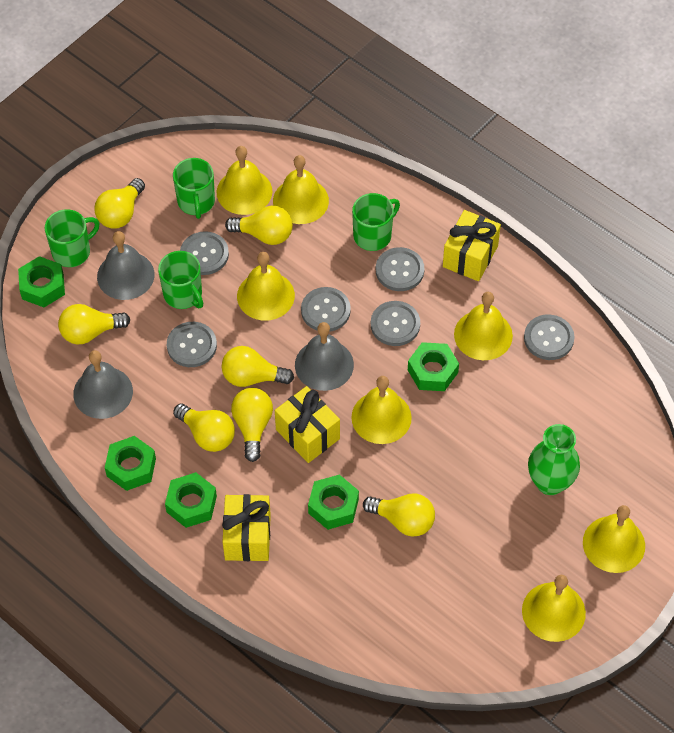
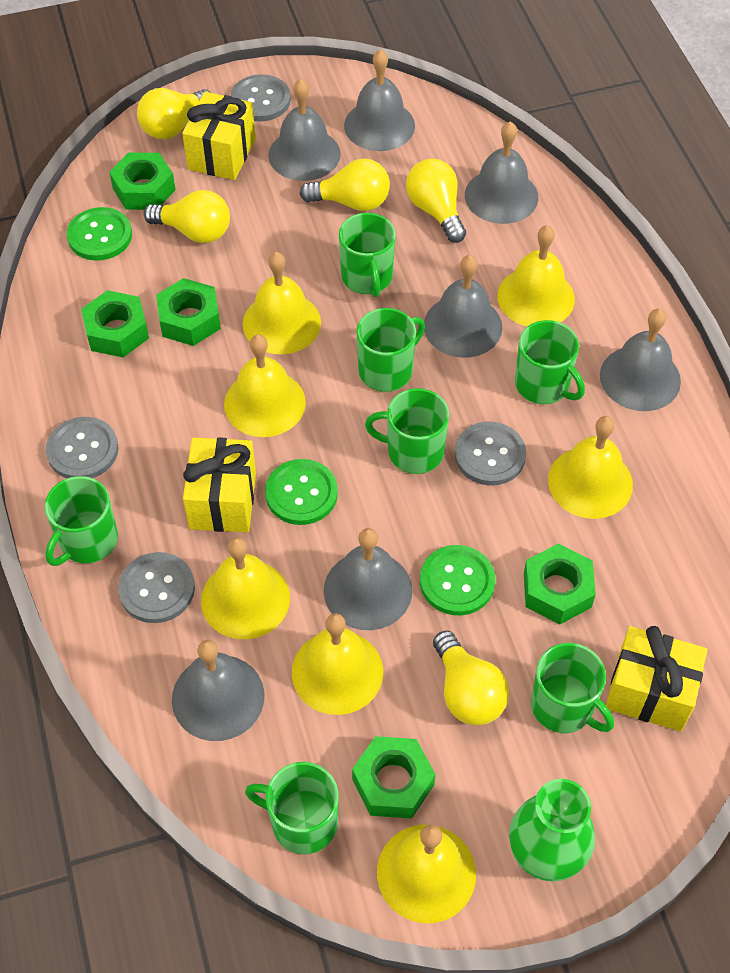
green button: 0 -> 3
green mug: 4 -> 7
grey bell: 3 -> 7
grey button: 6 -> 4
yellow light bulb: 7 -> 5

